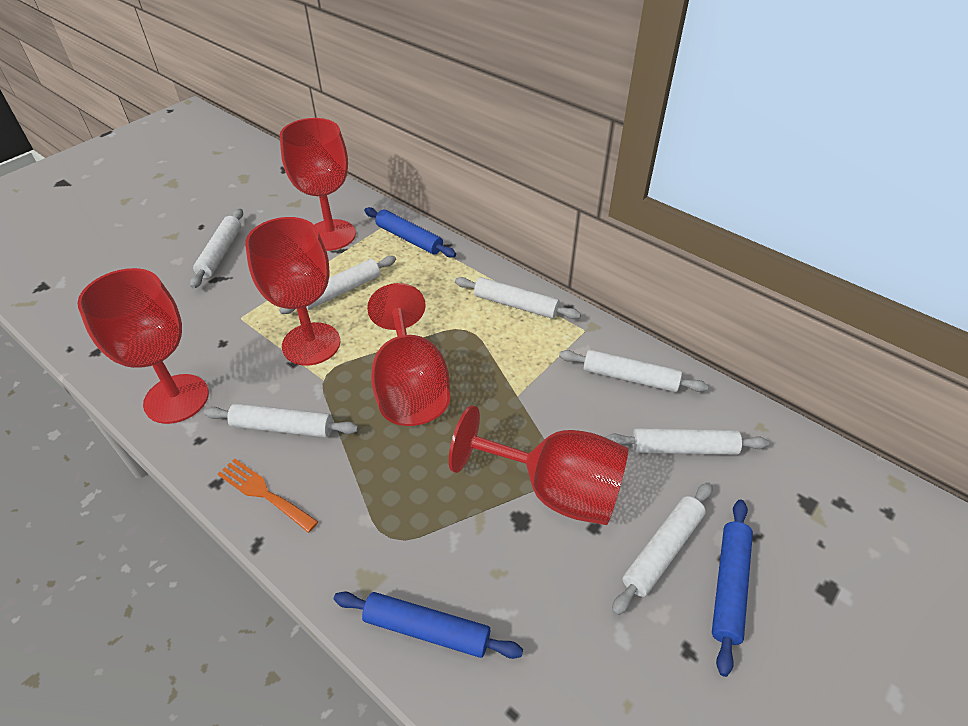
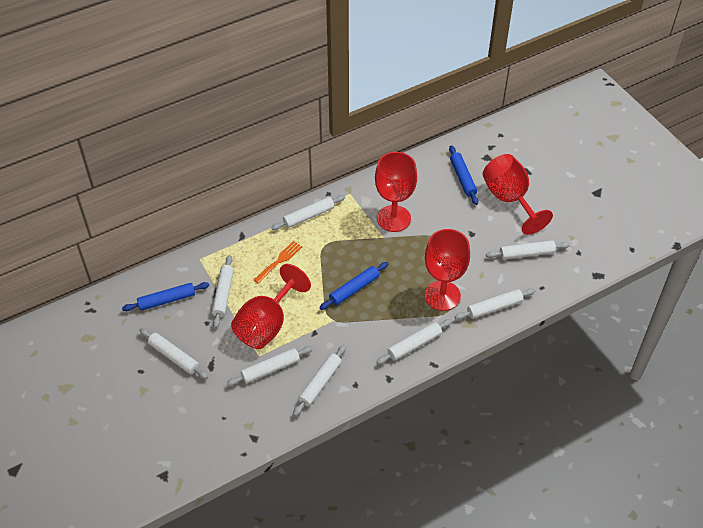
red goblet: 5 -> 4
white rolling pin: 7 -> 8

